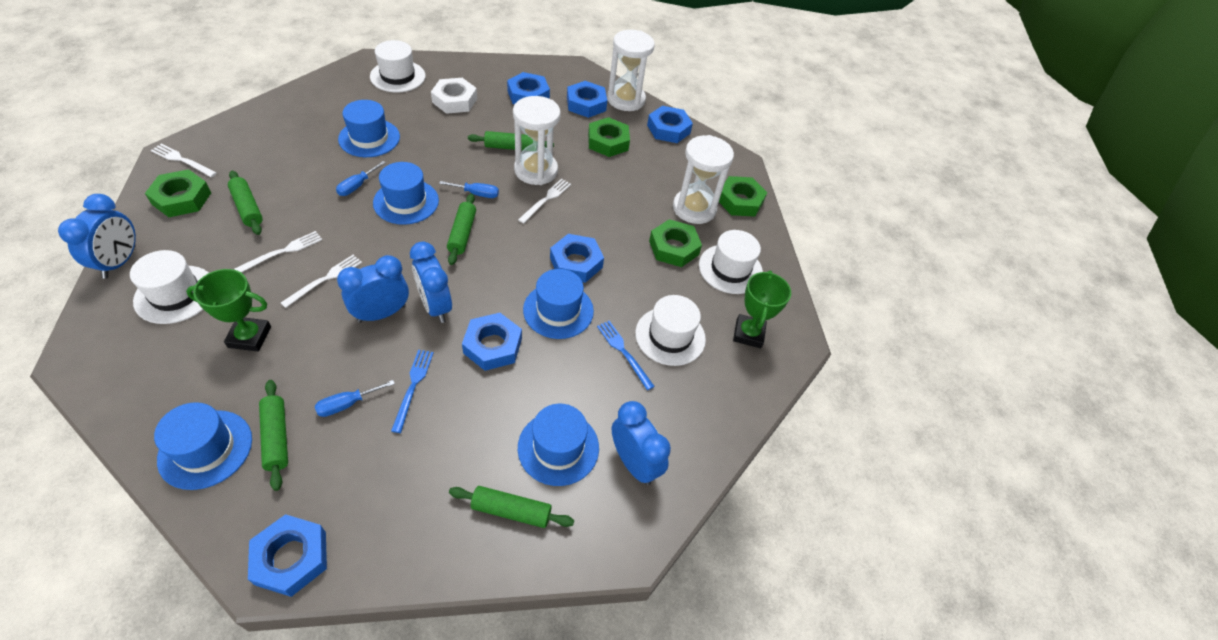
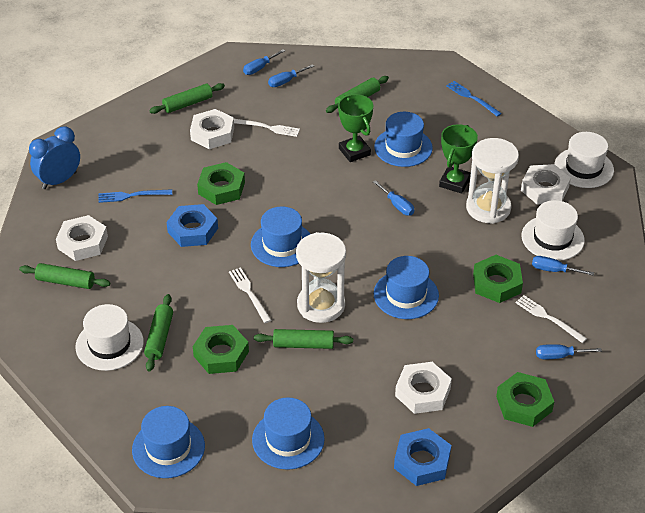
blue clock: 4 -> 1
blue nut: 6 -> 2
blue screwdriver: 3 -> 5
white fork: 4 -> 3
white hat: 4 -> 3
white hourglass: 3 -> 2
white nut: 1 -> 4

